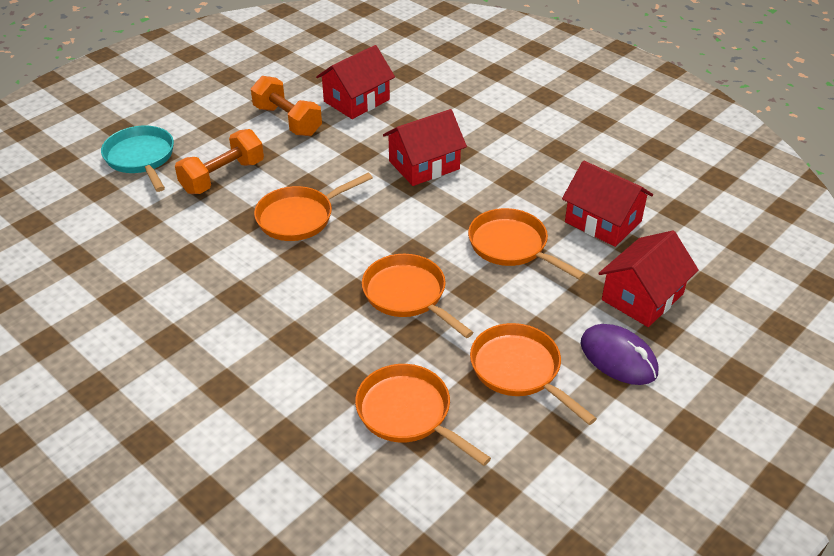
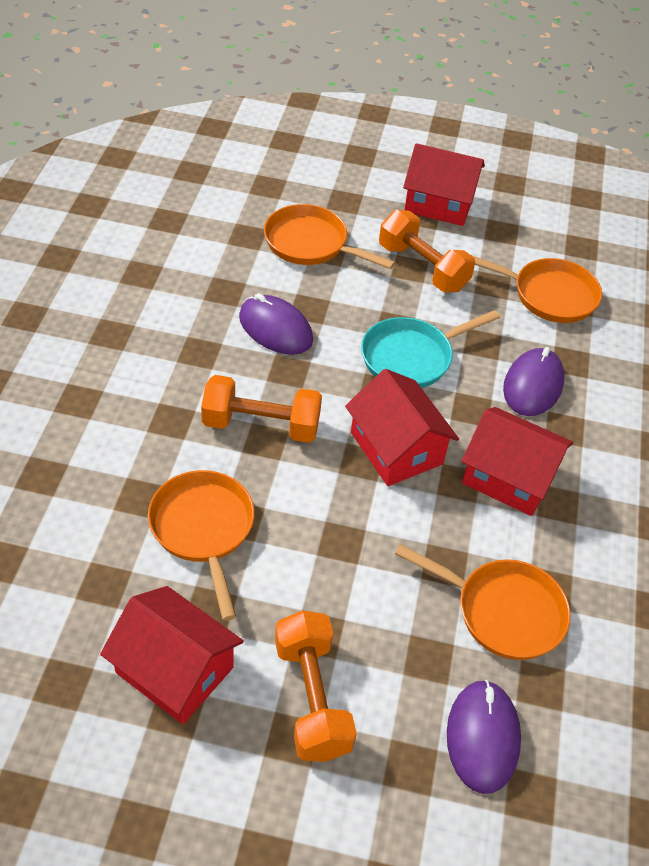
orange dumbbell: 2 -> 3
orange pan: 5 -> 4
purple mouse: 1 -> 3

